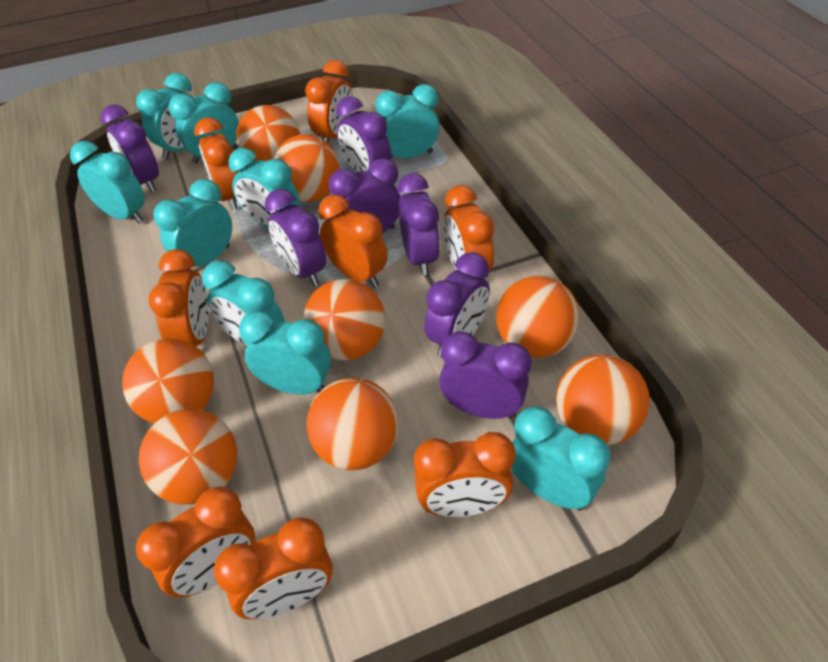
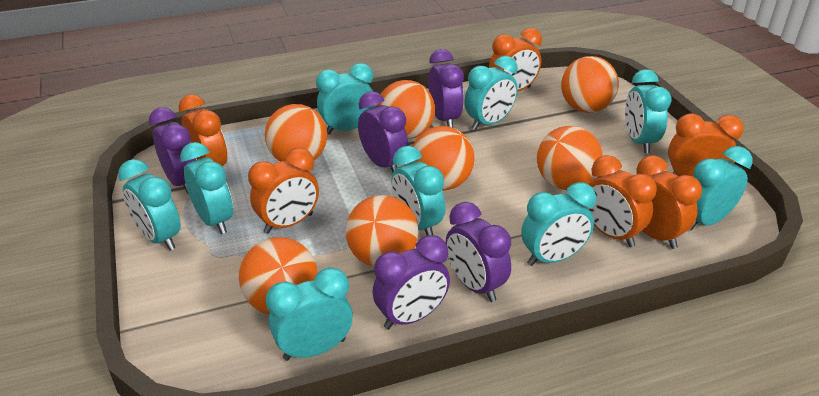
orange ball: 8 -> 7
orange clock: 8 -> 6
purple clock: 7 -> 5

